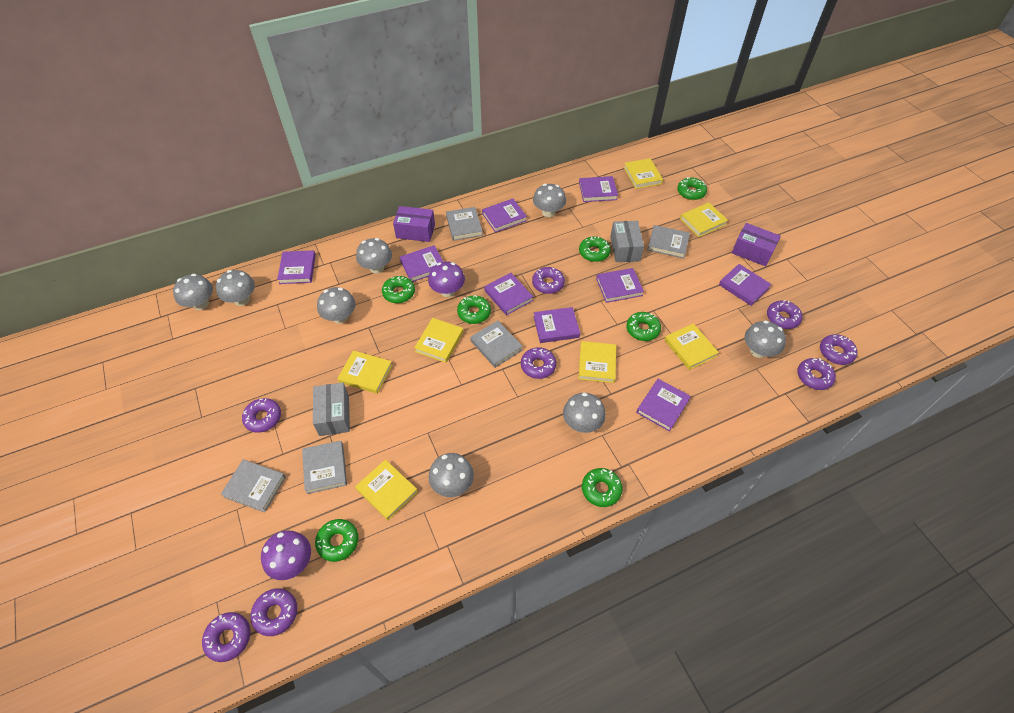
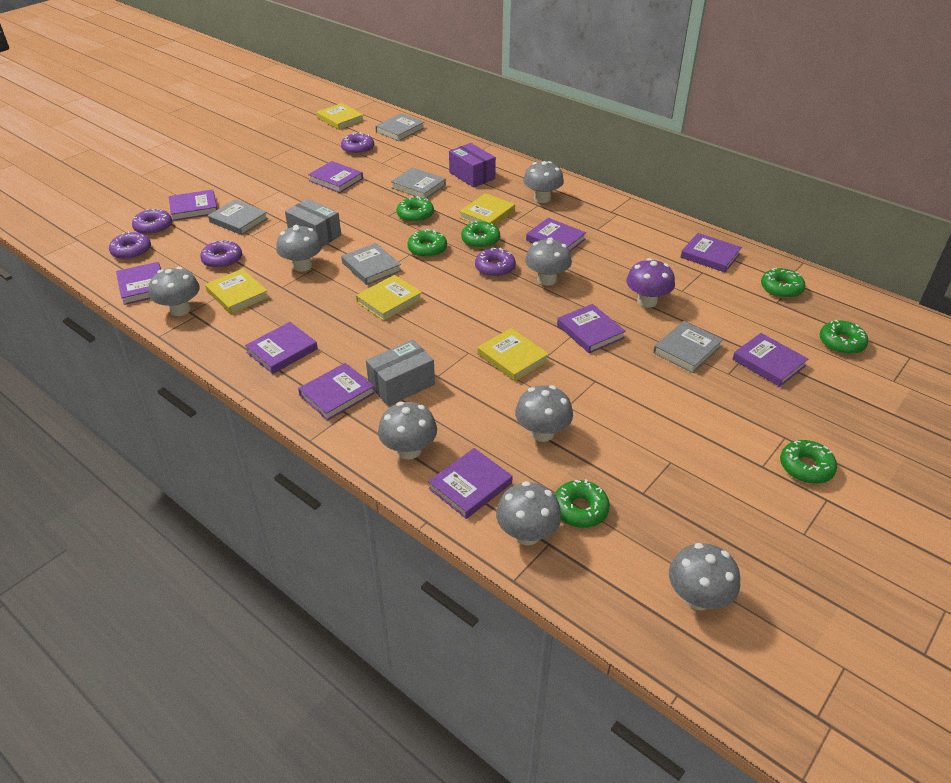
purple book: 9 -> 10
purple box: 2 -> 1
purple donut: 8 -> 5
purple mushroom: 2 -> 1
yellow book: 7 -> 5

